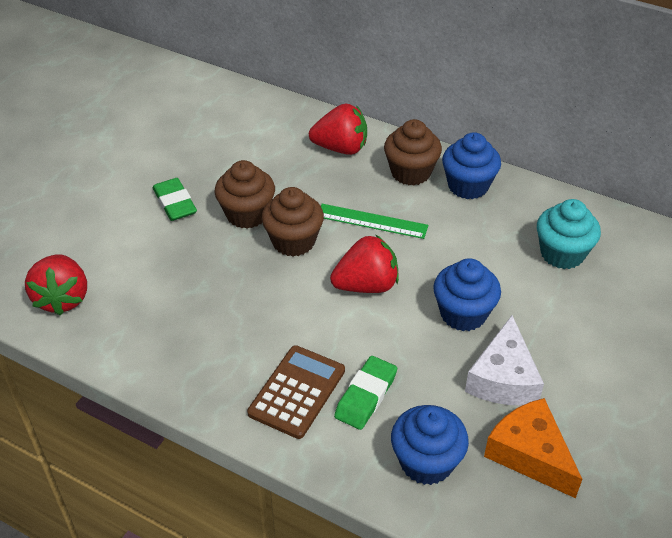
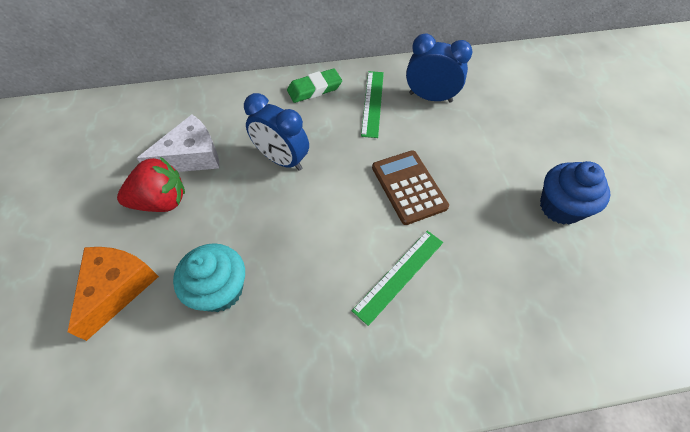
blue clock: 0 -> 2
blue cupcake: 3 -> 1
brown cupcake: 3 -> 0
green eraser: 2 -> 1
green ruler: 1 -> 2
red strawberry: 3 -> 1

